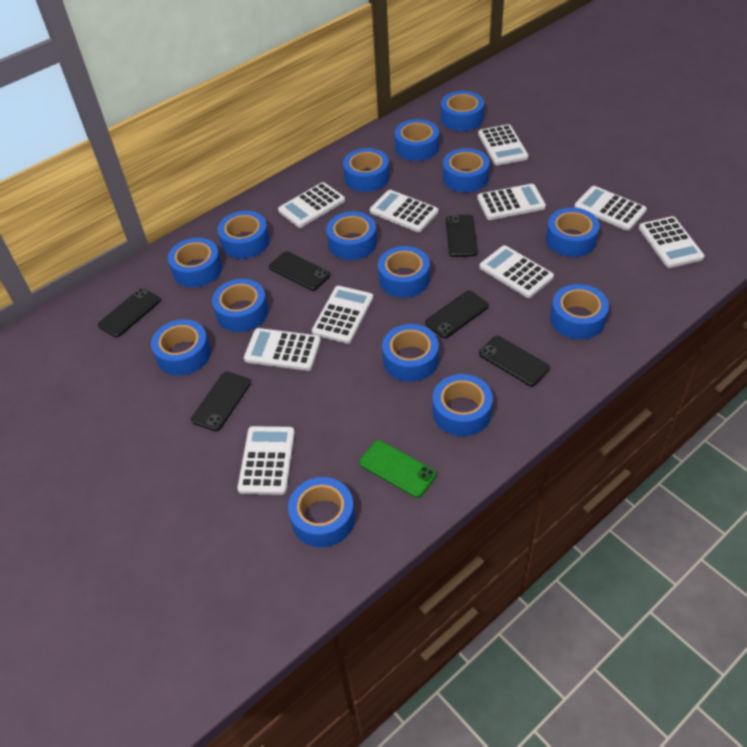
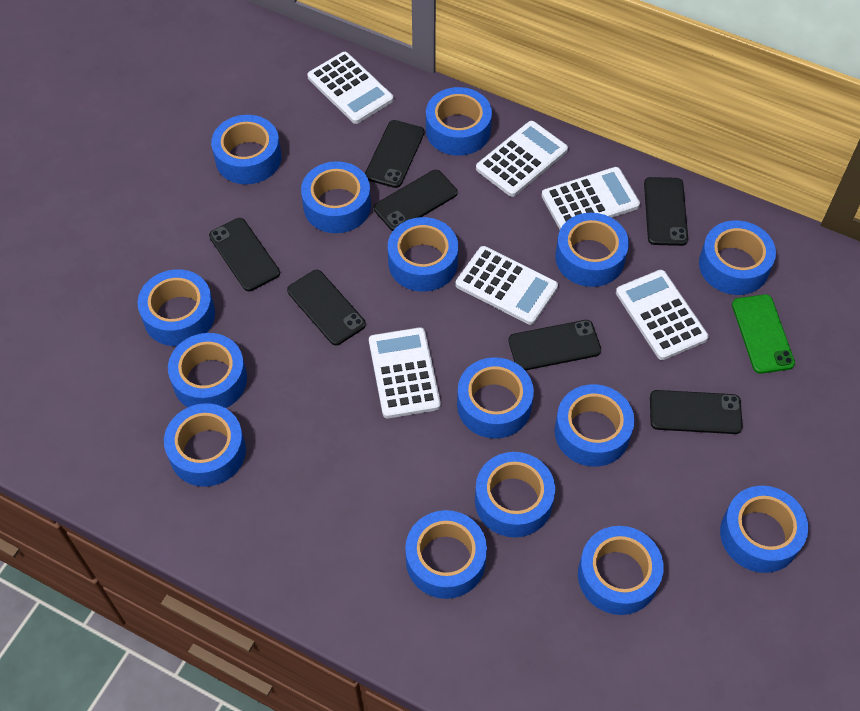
black phone: 6 -> 7
white calculator: 10 -> 6

